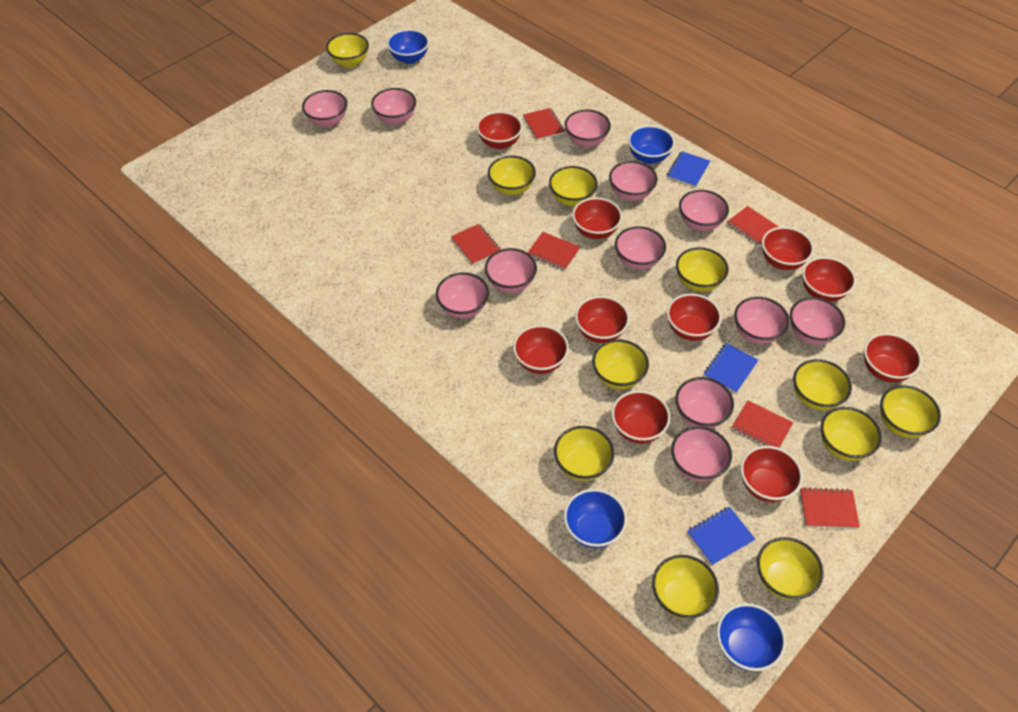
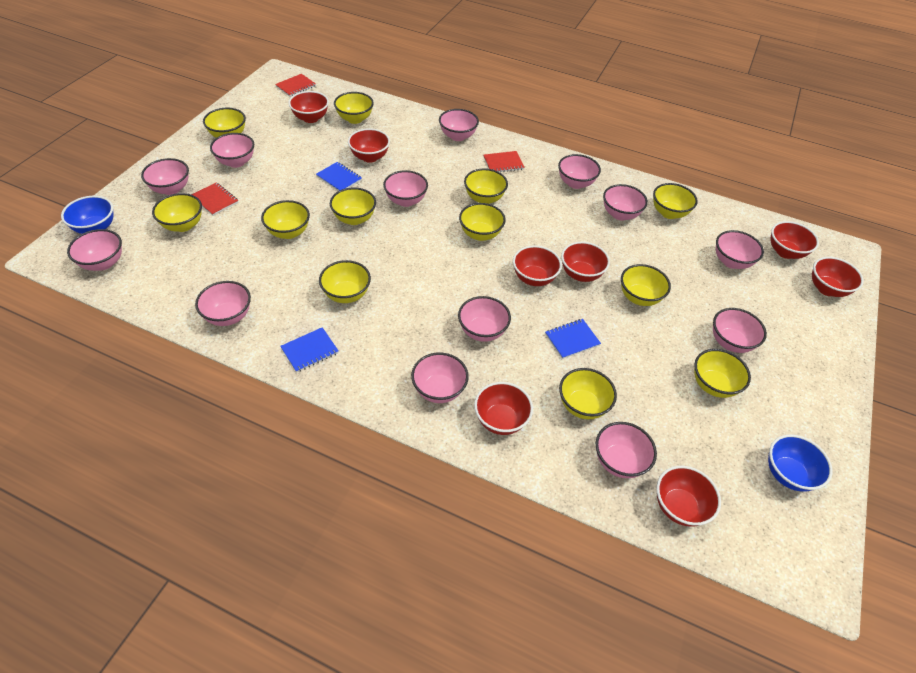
blue bowl: 4 -> 2
pink bowl: 12 -> 13
red bowl: 10 -> 8
red notebook: 6 -> 3
yellow bowl: 11 -> 12

